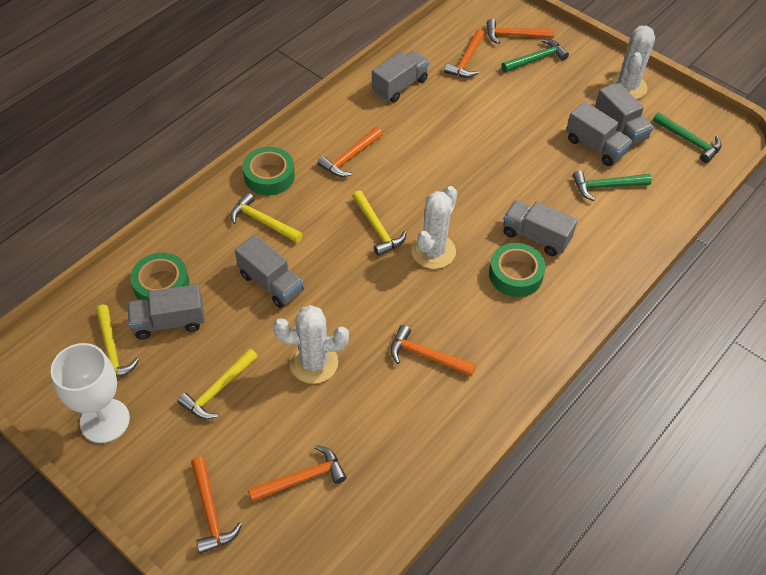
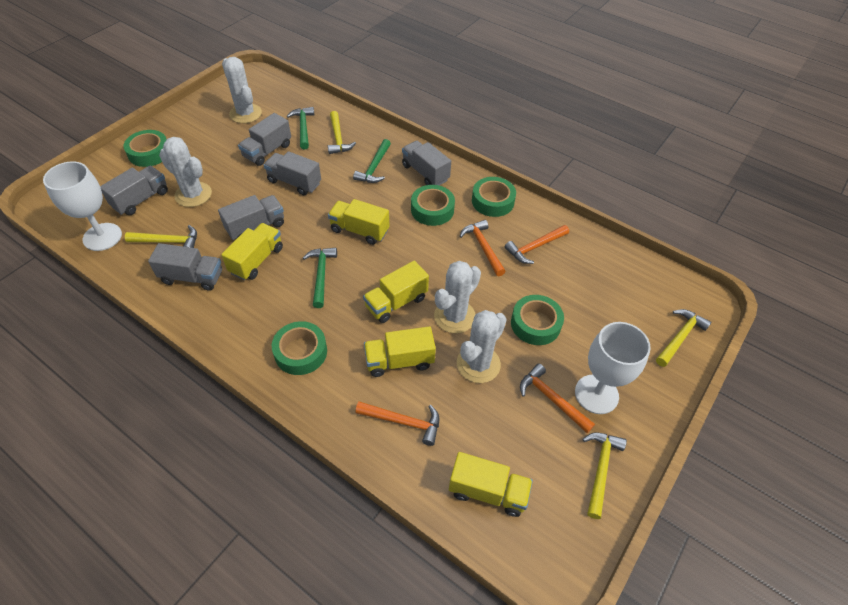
green tape: 3 -> 5
orange hammer: 6 -> 4
white cactus: 3 -> 4
white goblet: 1 -> 2
yellow truck: 0 -> 5

